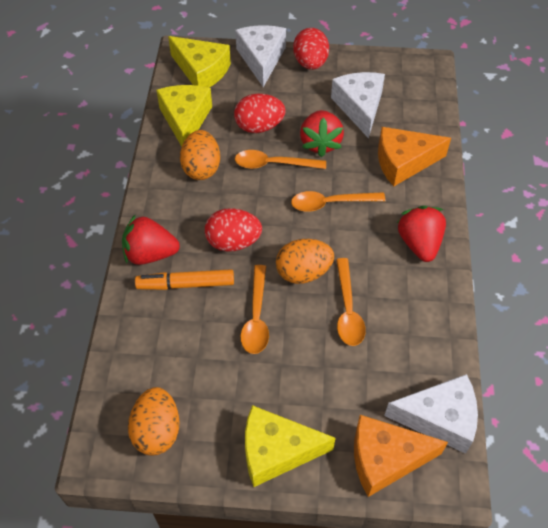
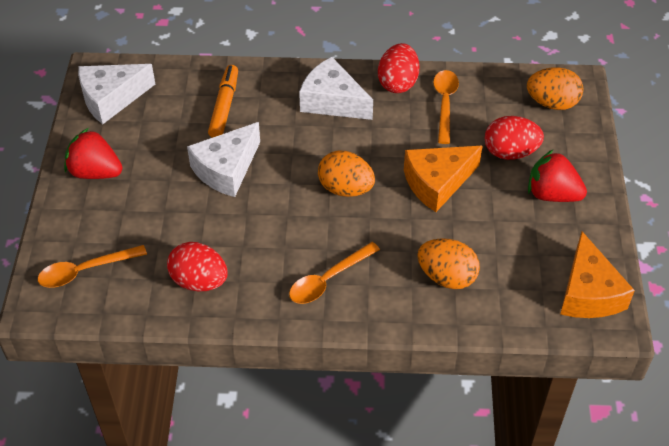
orange spoon: 4 -> 3
red strawberry: 3 -> 2
yellow cheese: 3 -> 0

